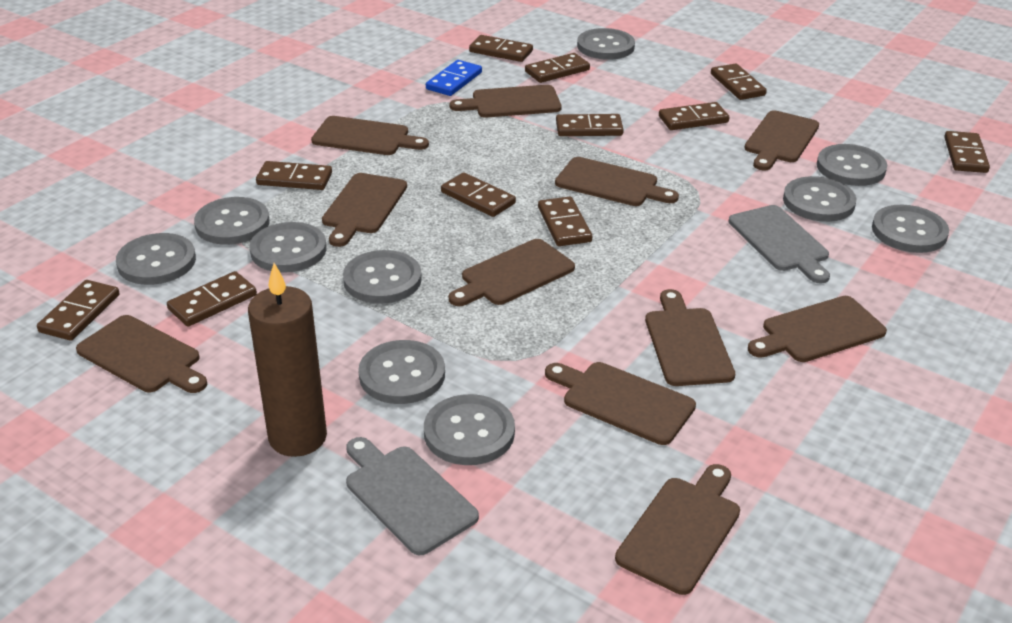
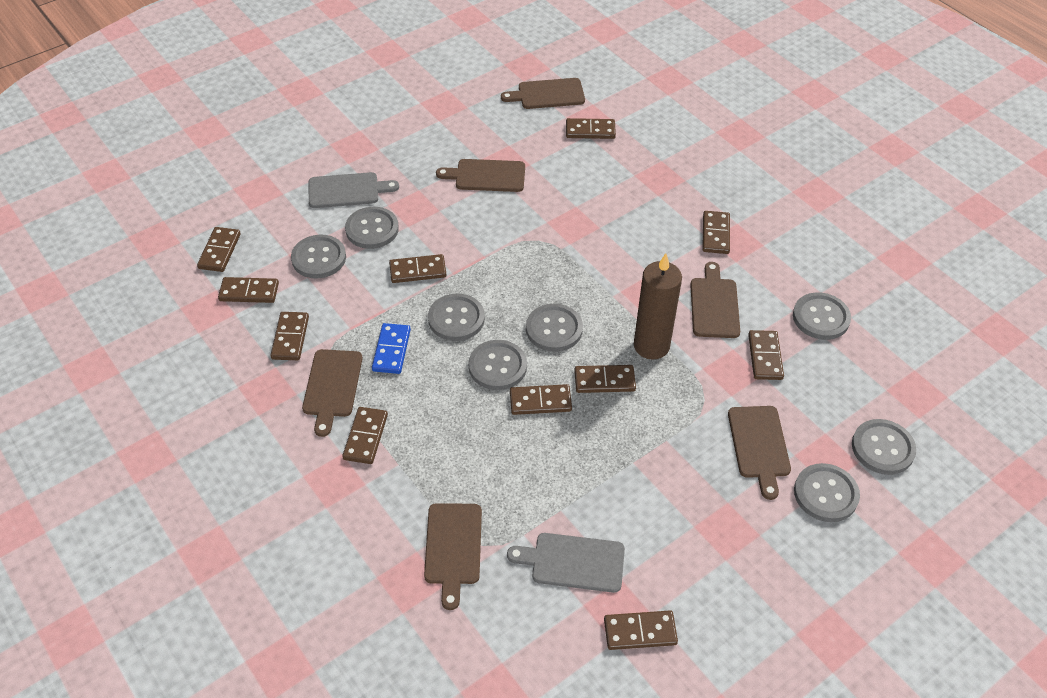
brown cutting board: 11 -> 6
grey button: 10 -> 8

